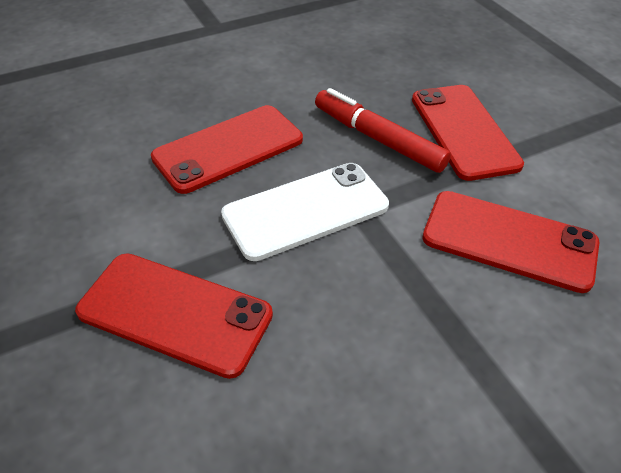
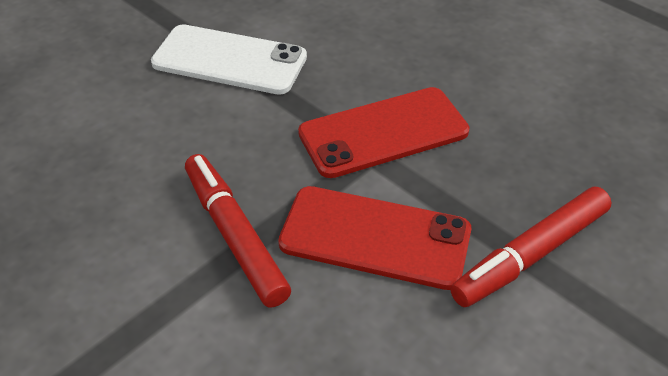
red marker: 1 -> 2
red phone: 4 -> 2

